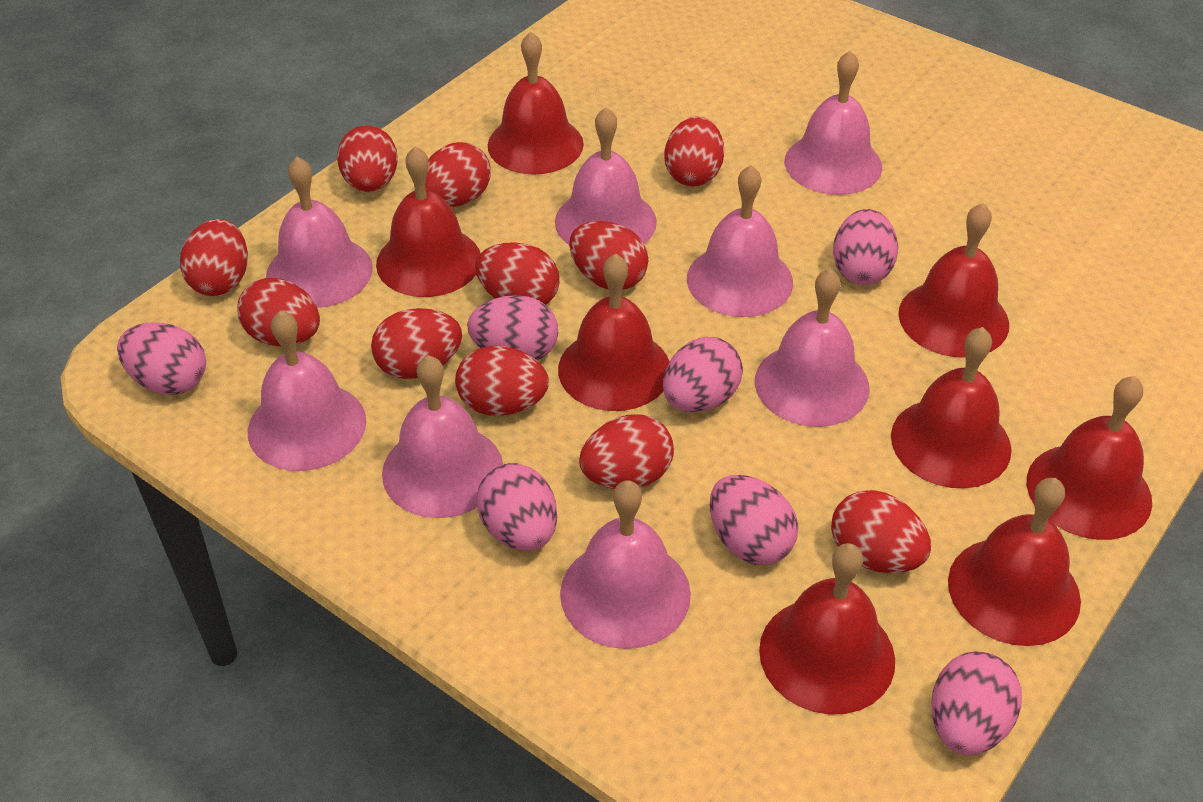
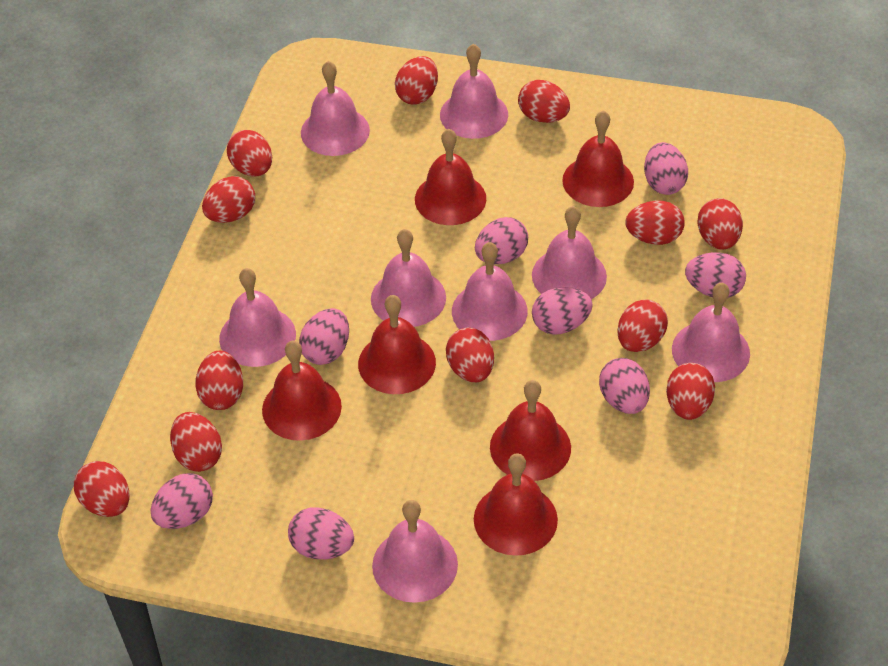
pink egg: 7 -> 8
red bell: 8 -> 6
red egg: 11 -> 12

